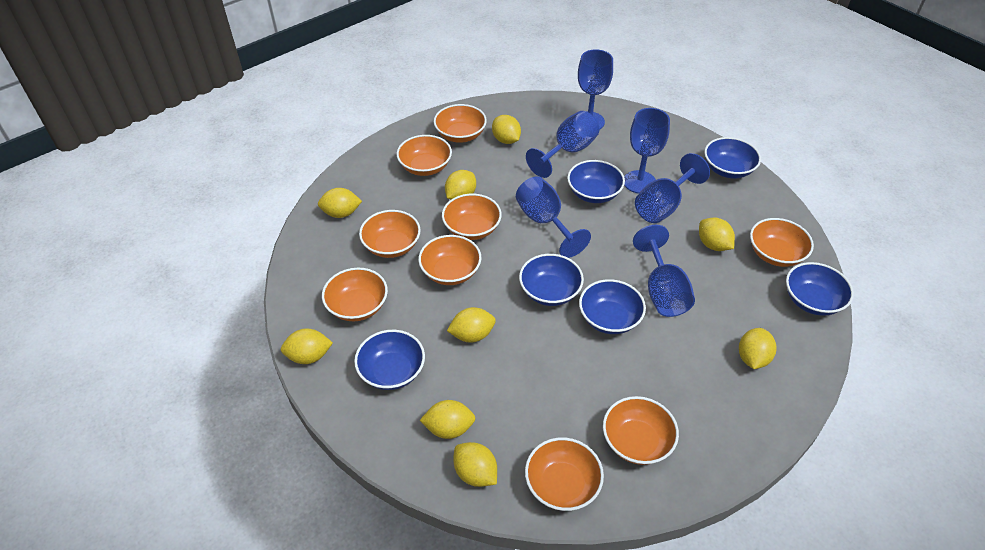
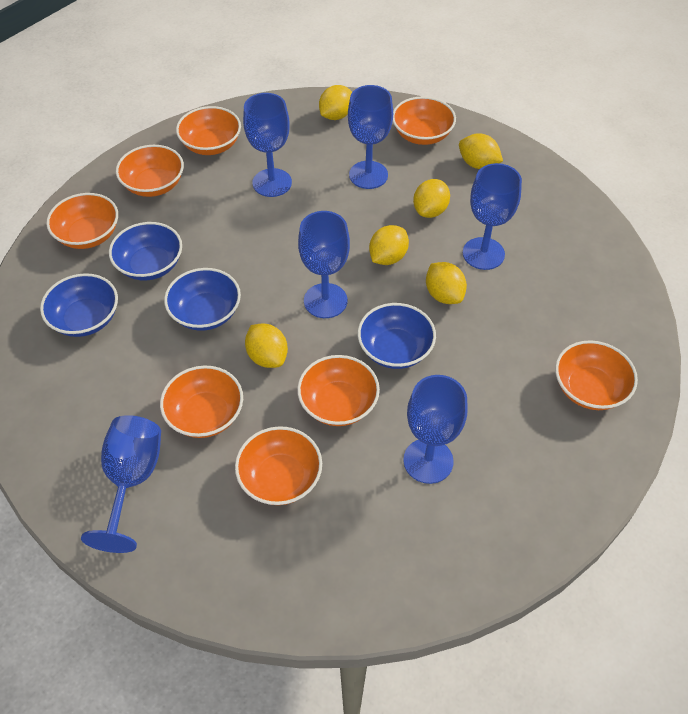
blue bowl: 6 -> 4
orange bowl: 9 -> 8
yellow lemon: 9 -> 6

